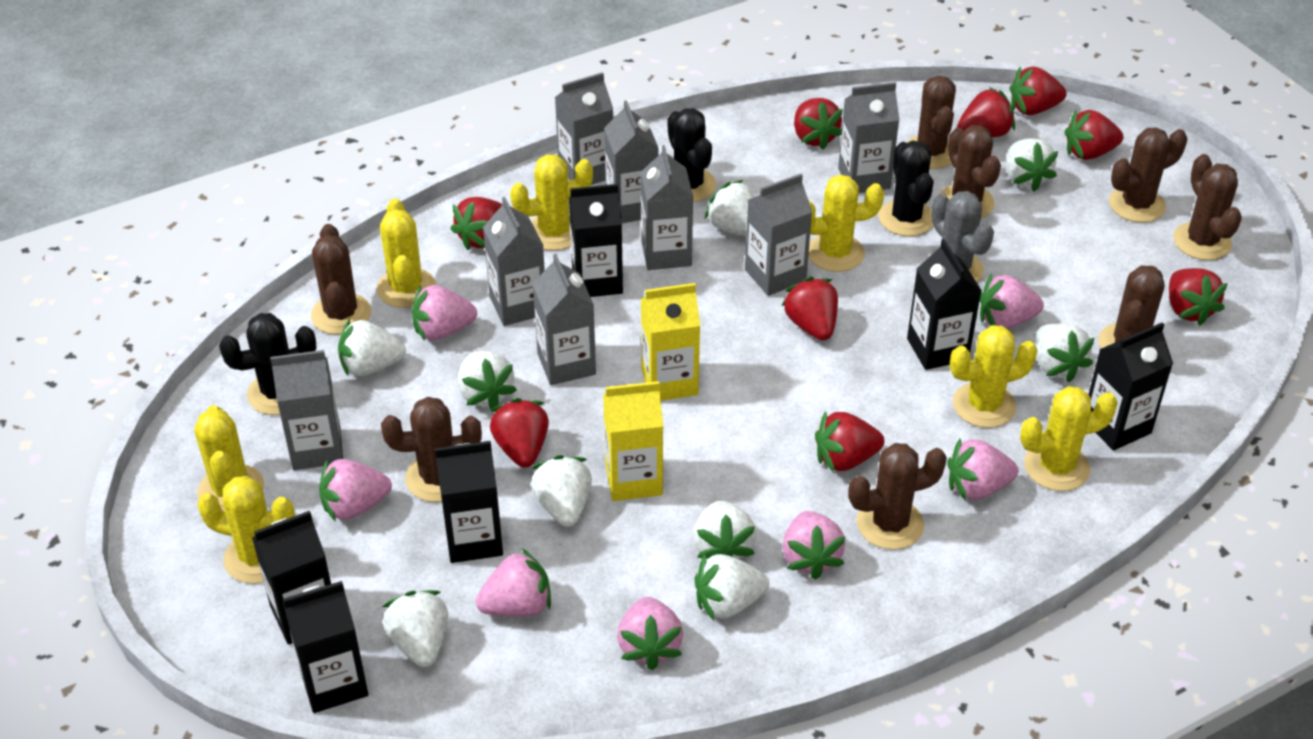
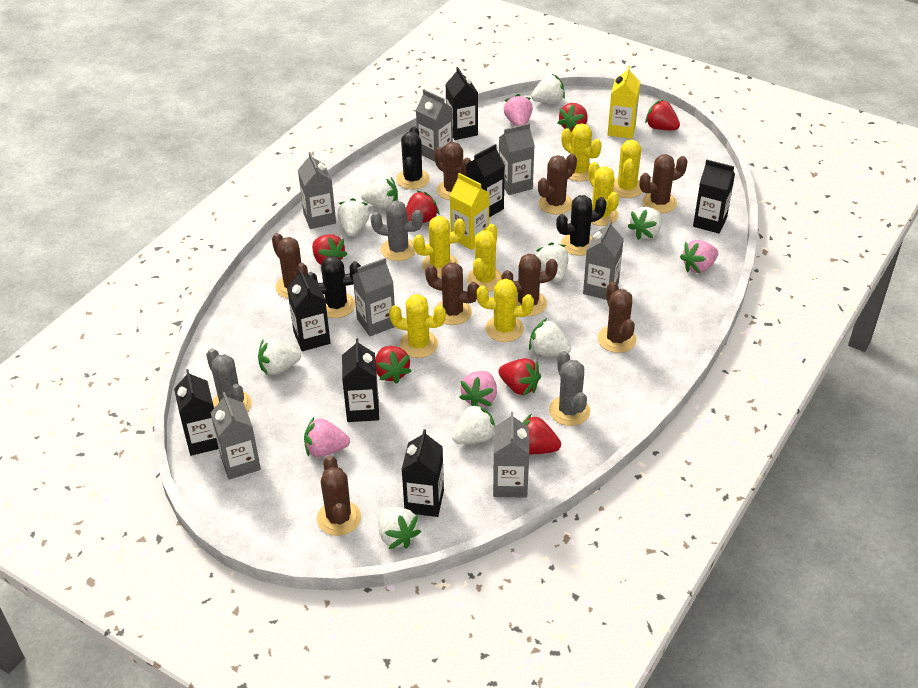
black carton: 6 -> 7
grey cactus: 1 -> 3
grey carton: 8 -> 7
pink strawberry: 7 -> 4
red strawberry: 9 -> 7

